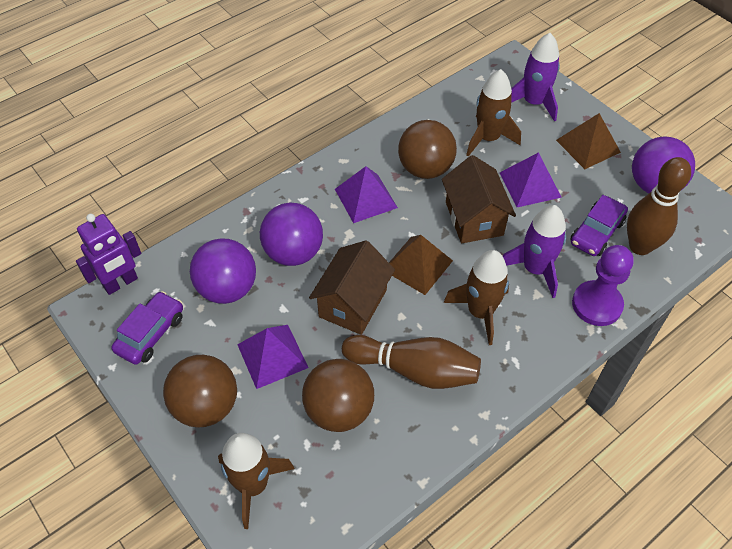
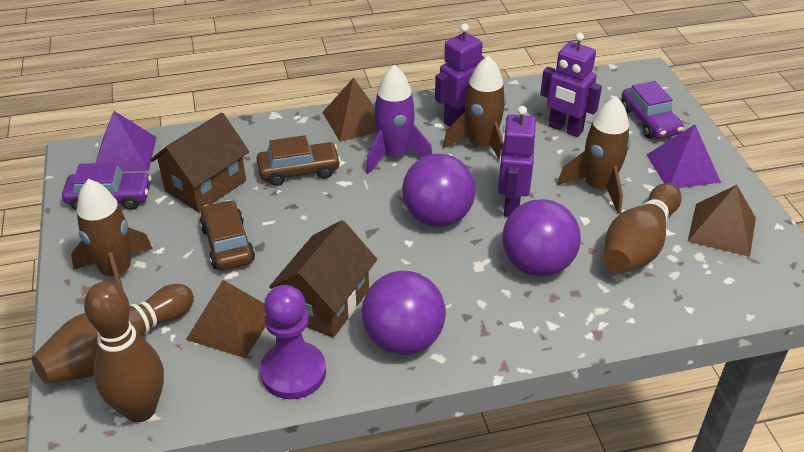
brown ball: 3 -> 0
brown bowling pin: 2 -> 3
brown car: 0 -> 2
brown pyramid: 2 -> 3
purple pyramid: 3 -> 2
purple robot: 1 -> 3
purple rocket: 2 -> 1

